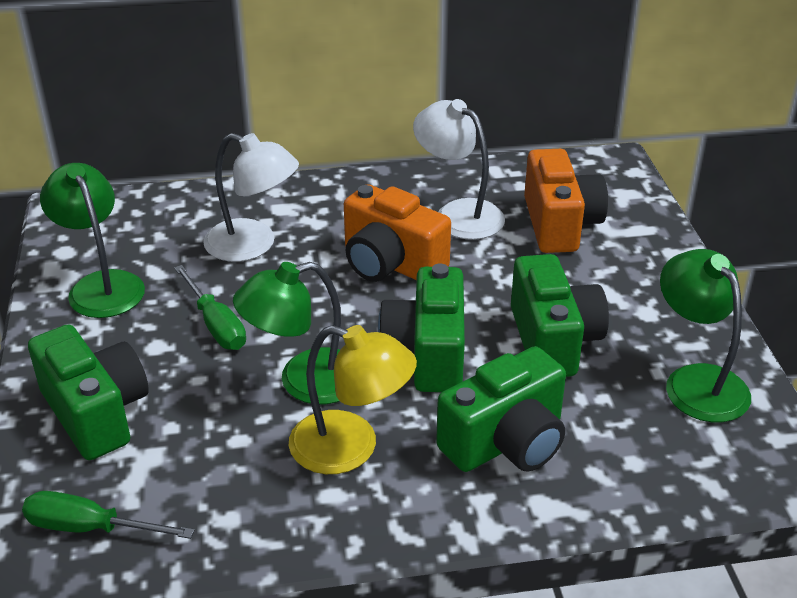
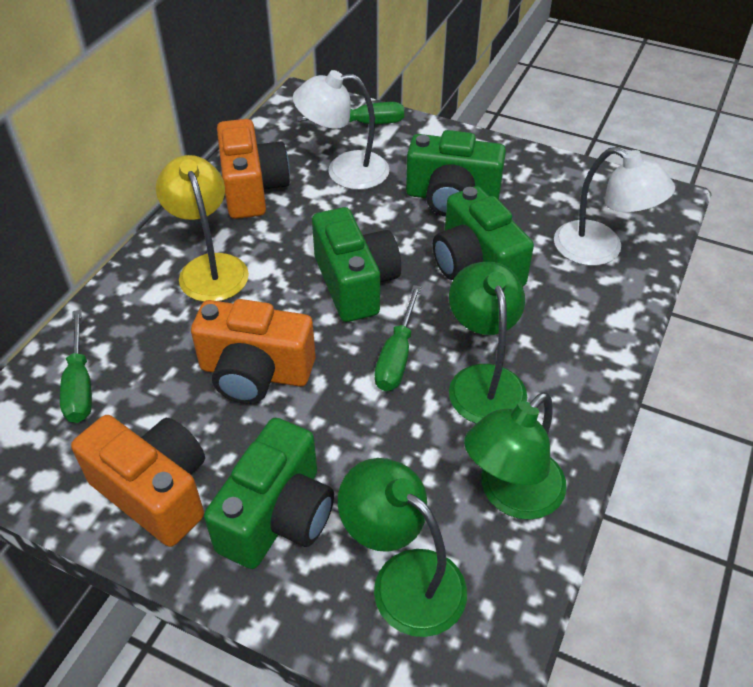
green screwdriver: 2 -> 3
orange camera: 2 -> 3

